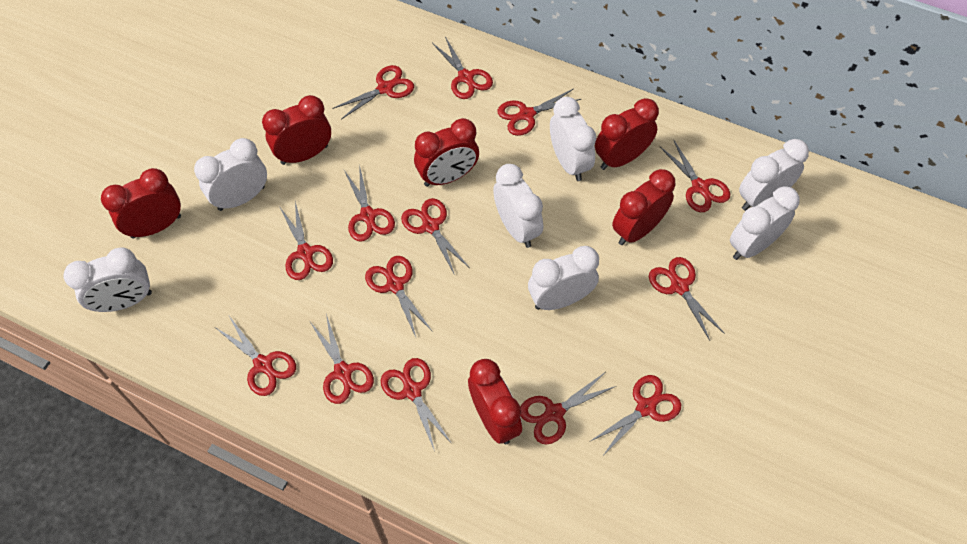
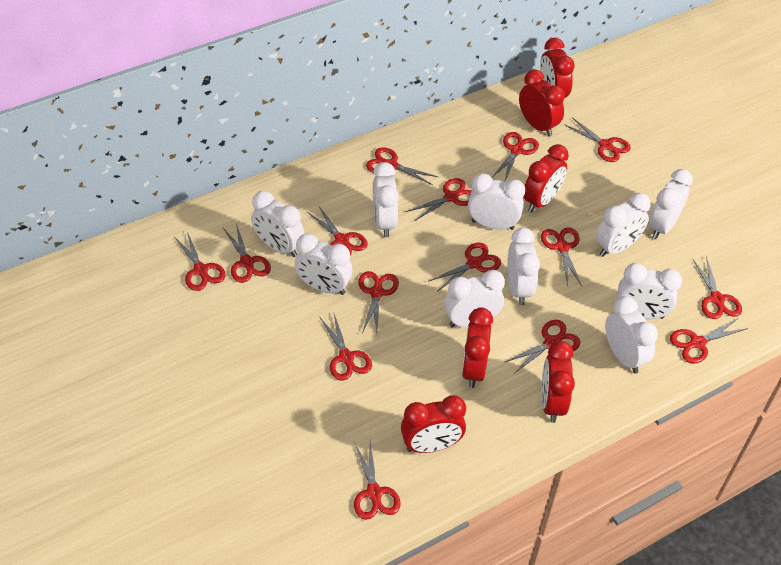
red scissors: 14 -> 15
white clock: 7 -> 10

